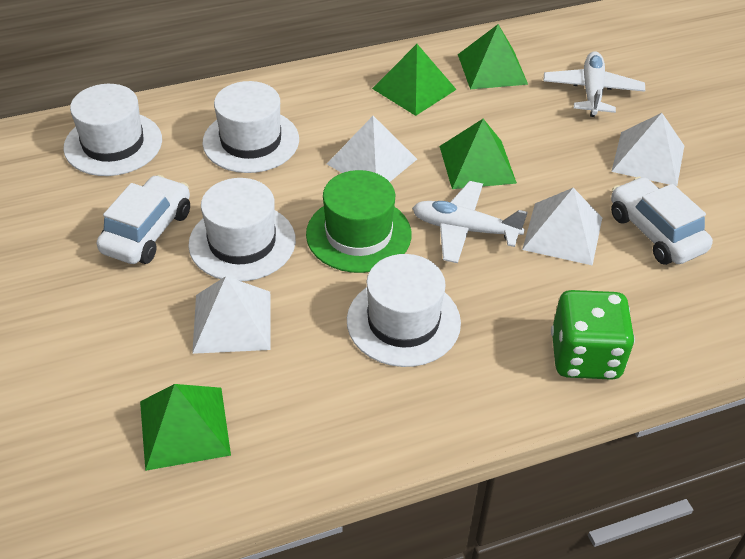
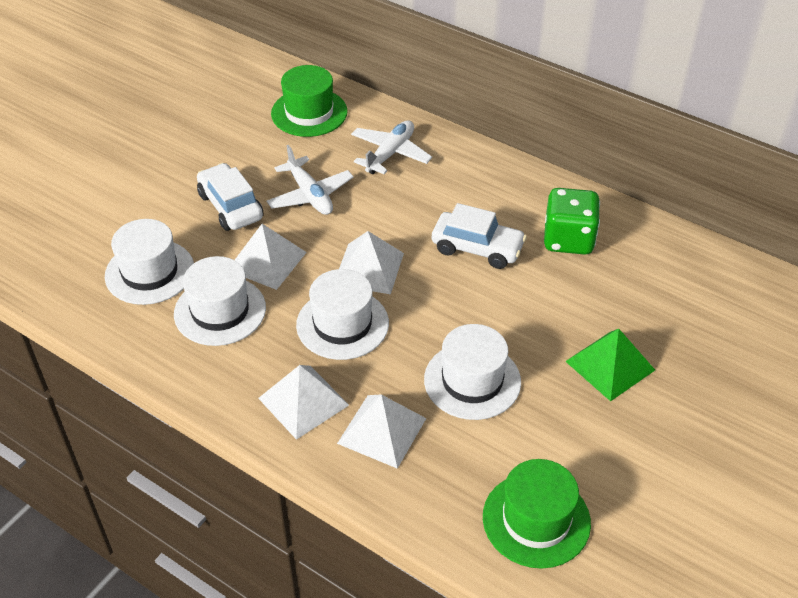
green hat: 1 -> 2
green pyramid: 4 -> 1

